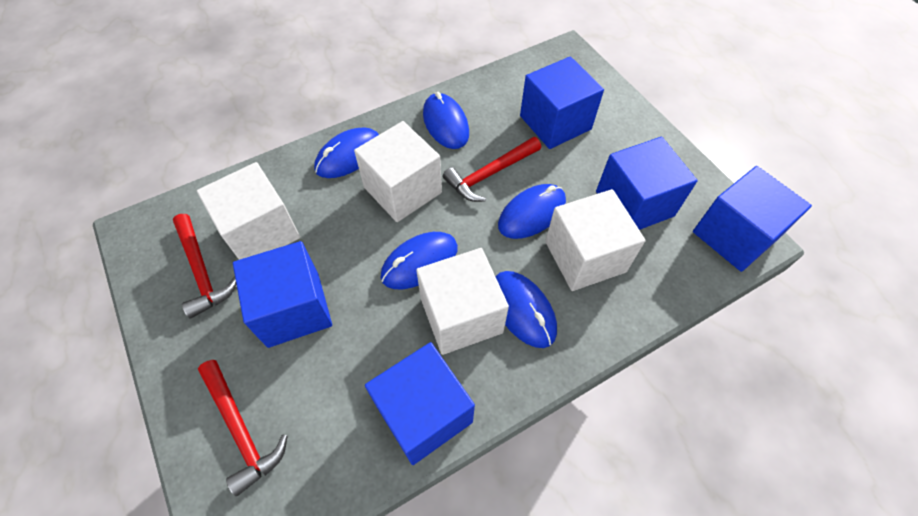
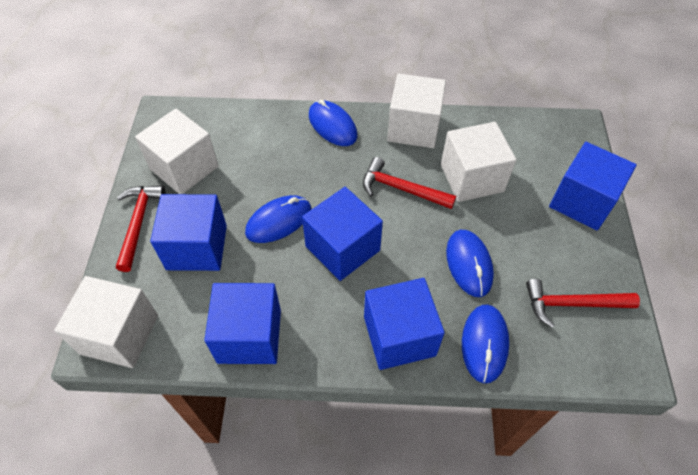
blue mouse: 5 -> 4

